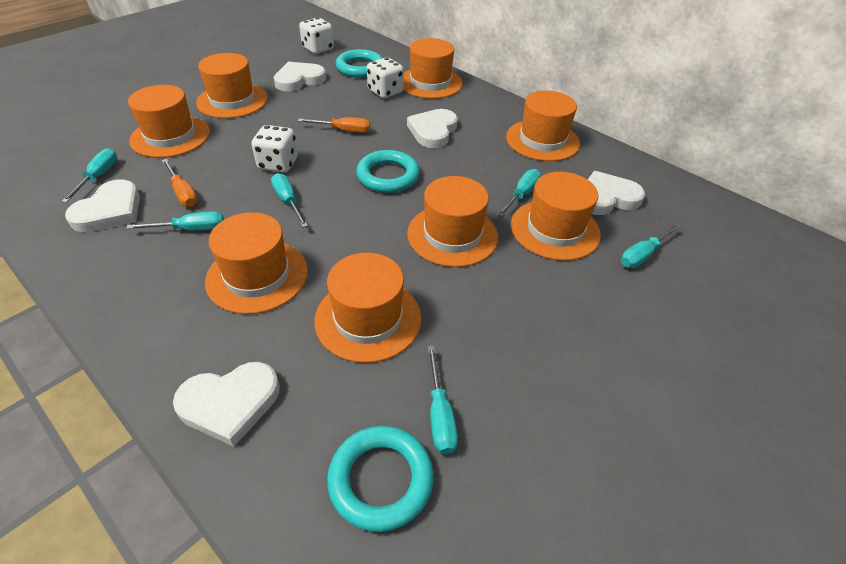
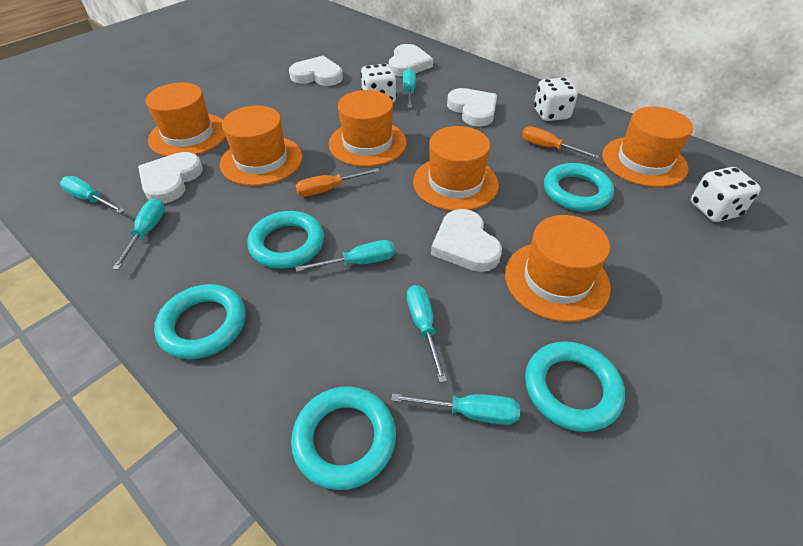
orange hat: 8 -> 6
turquoise ring: 3 -> 5

